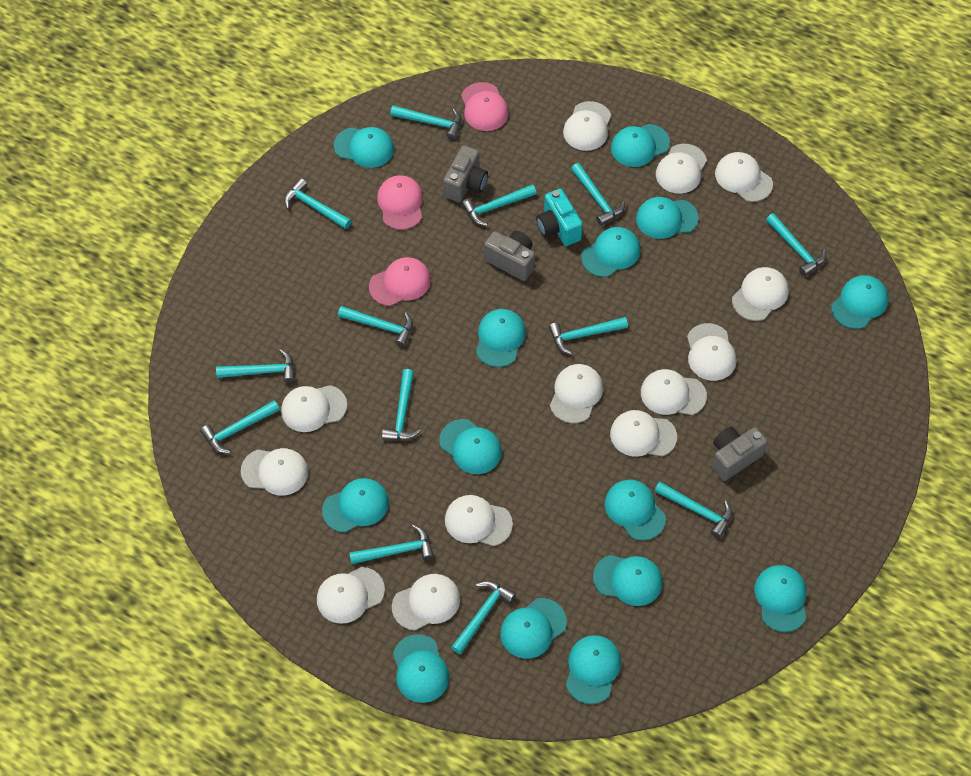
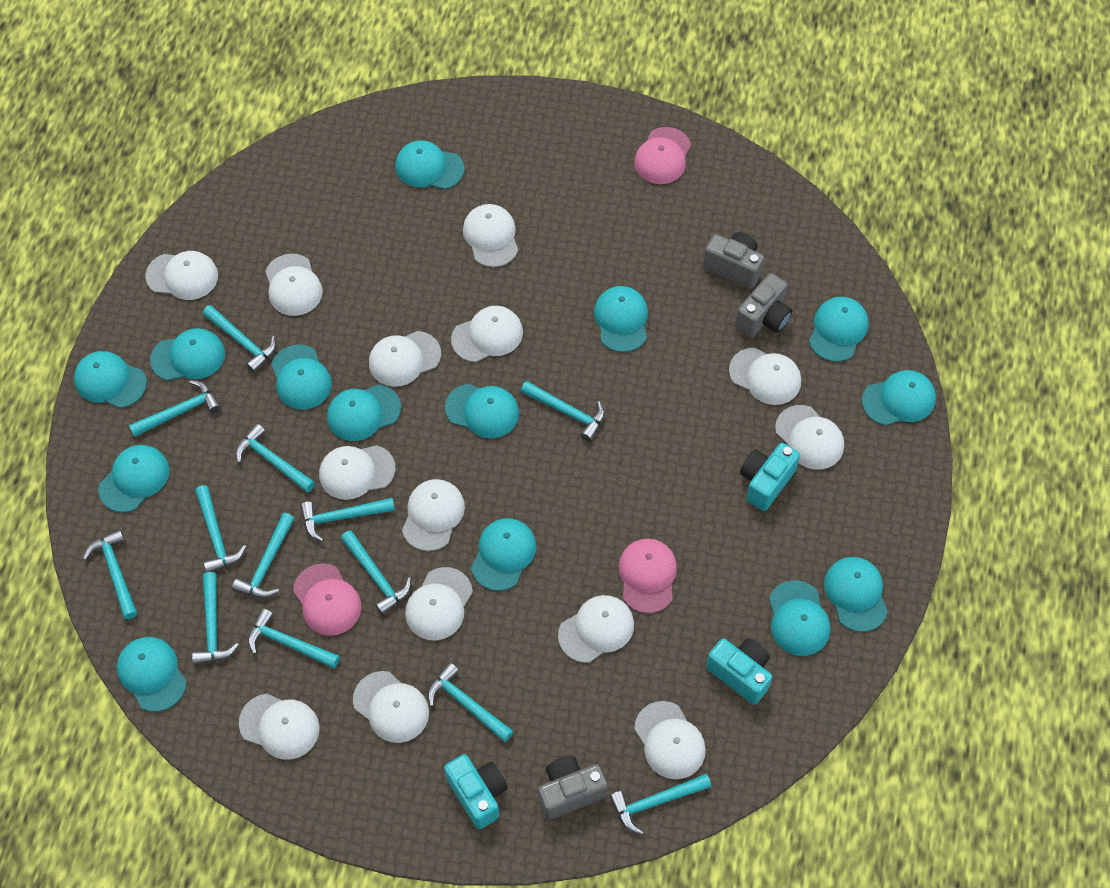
turquoise camera: 1 -> 3
white cap: 13 -> 14

